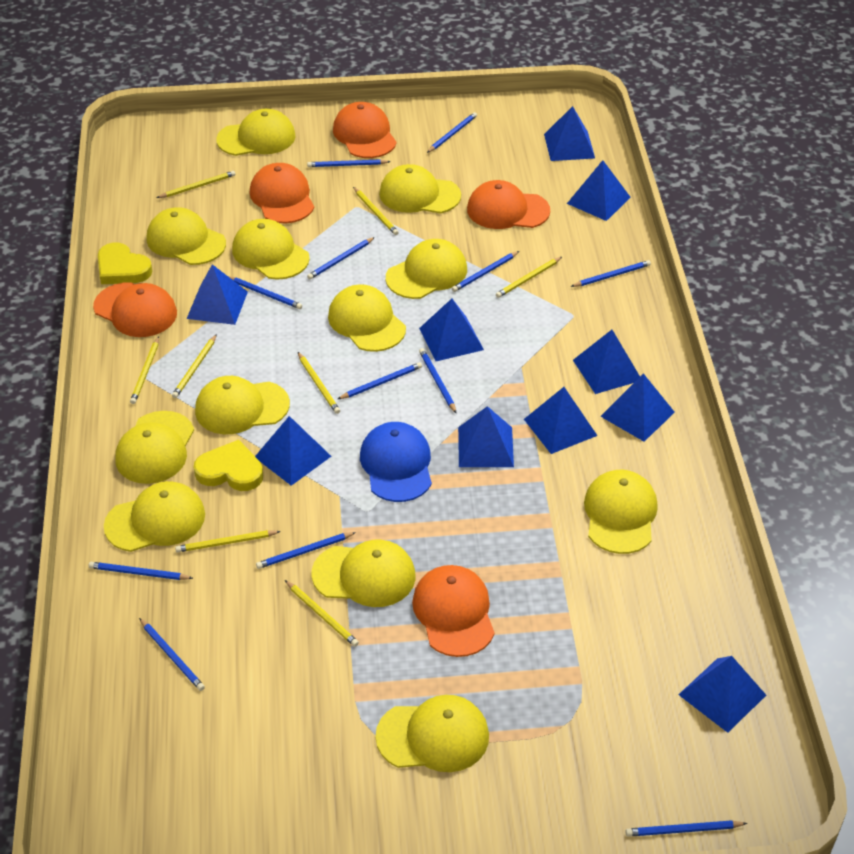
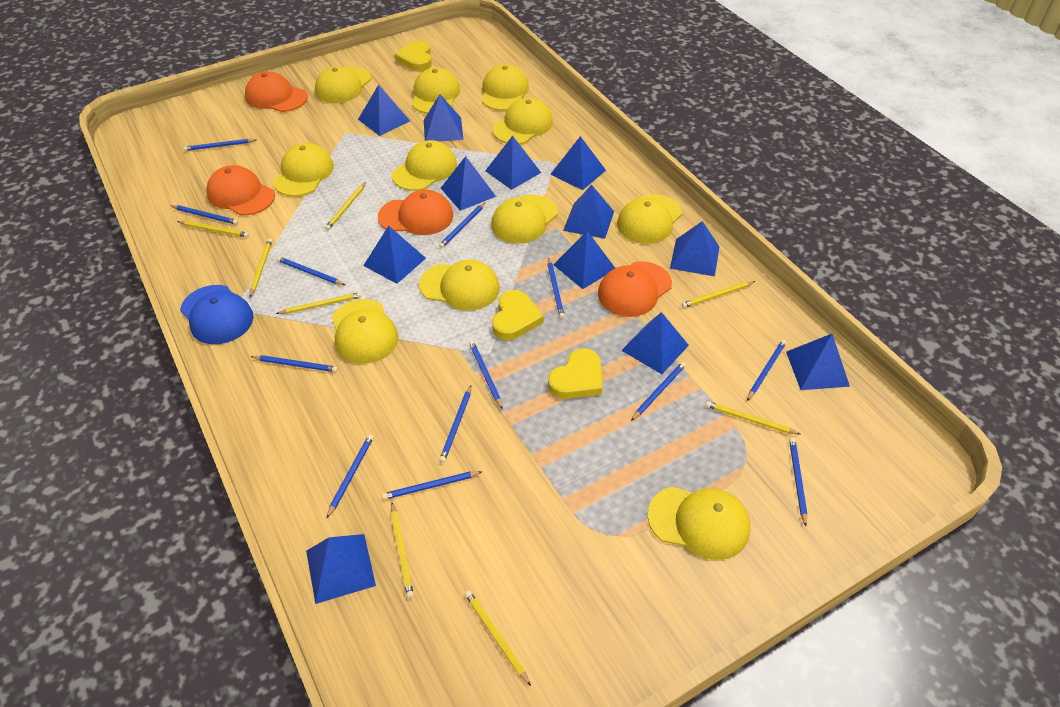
blue pencil: 12 -> 13
blue pyramid: 10 -> 12
orange cap: 5 -> 4
yellow cap: 12 -> 11
yellow heart: 2 -> 3

